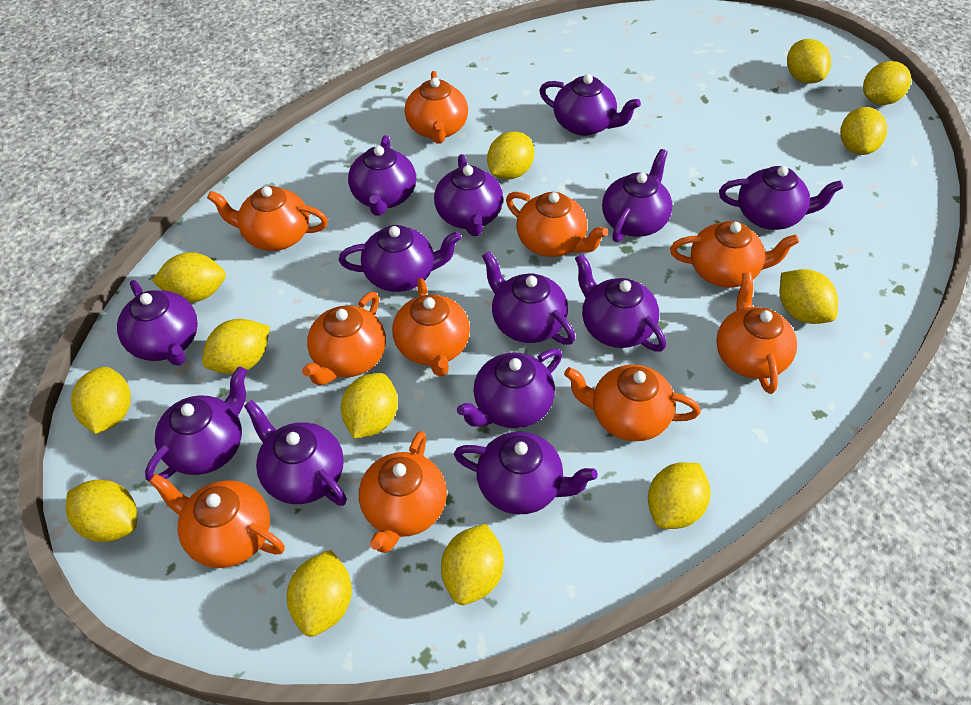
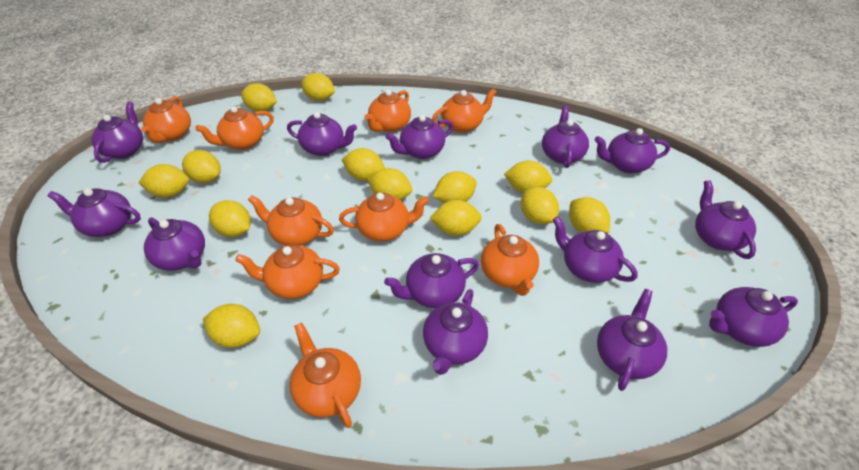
orange teapot: 10 -> 9

